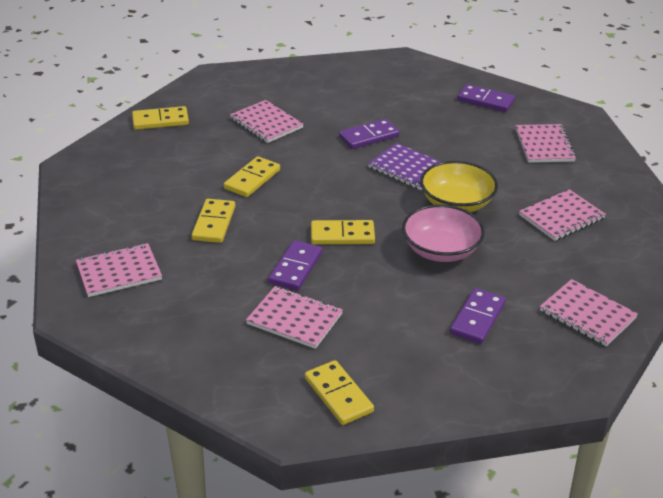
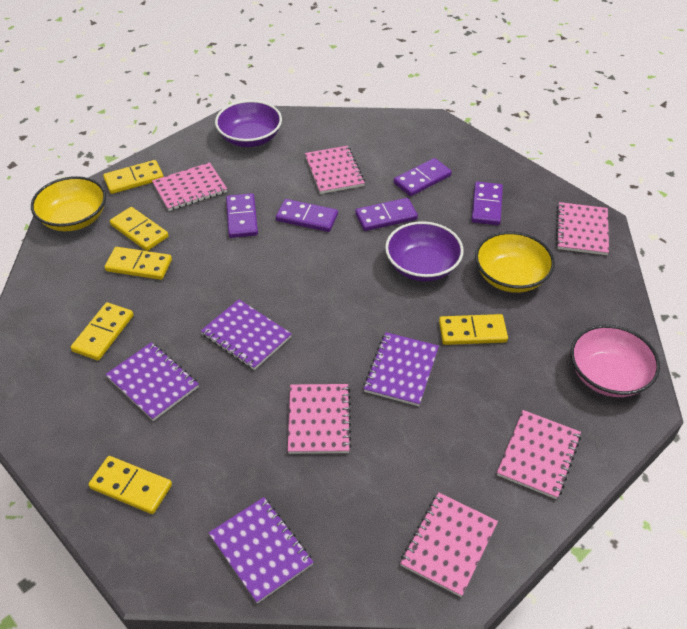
purple bowl: 0 -> 2
purple domino: 4 -> 5
purple notebook: 1 -> 4
yellow bowl: 1 -> 2
yellow domino: 5 -> 6

